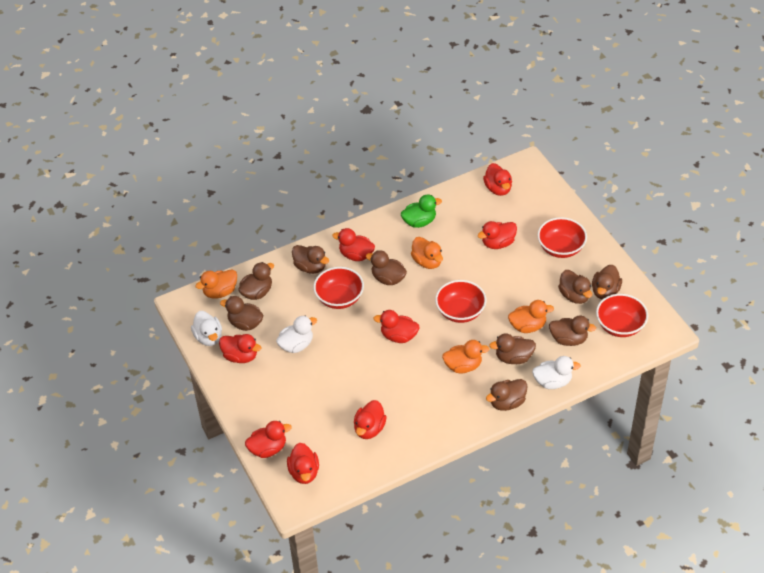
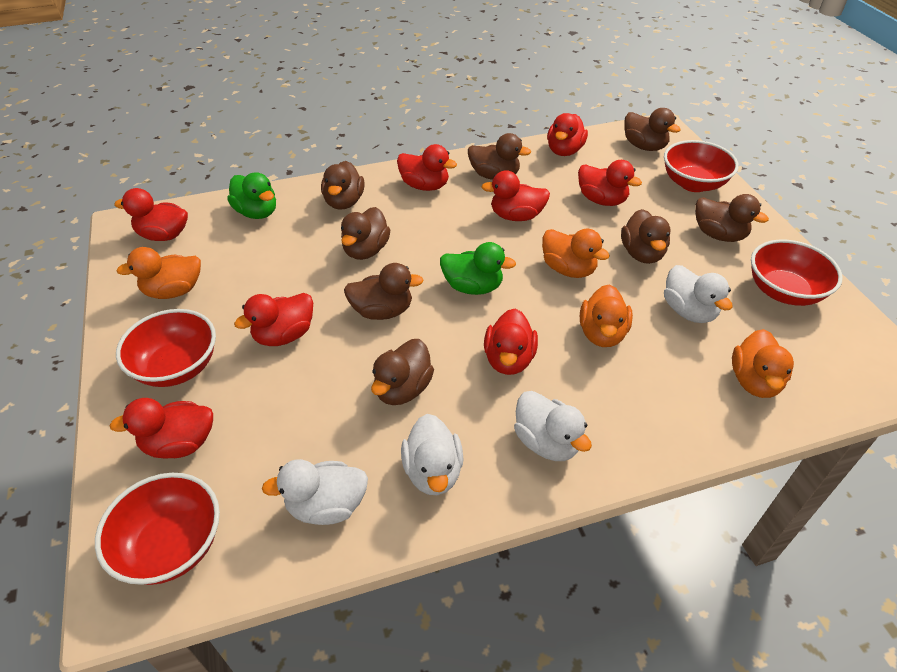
brown duck: 9 -> 8
green duck: 1 -> 2
white duck: 3 -> 4

